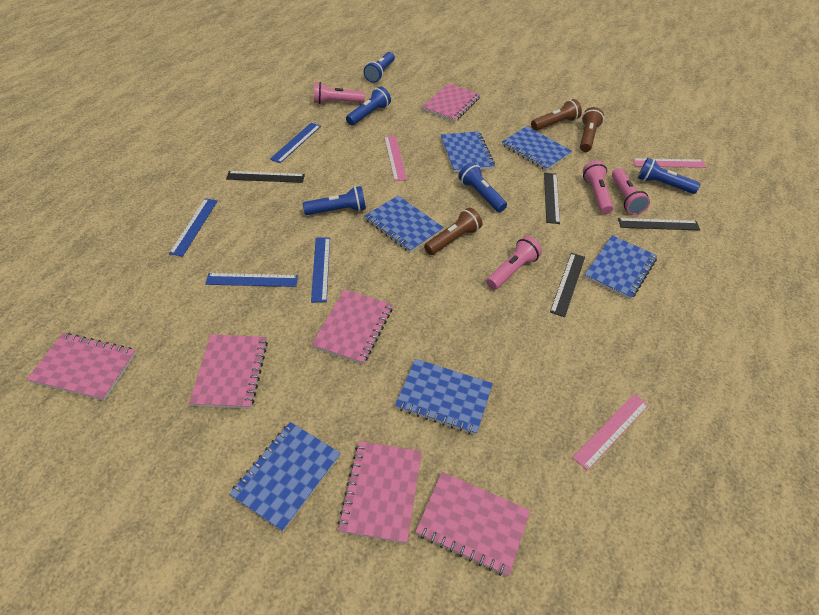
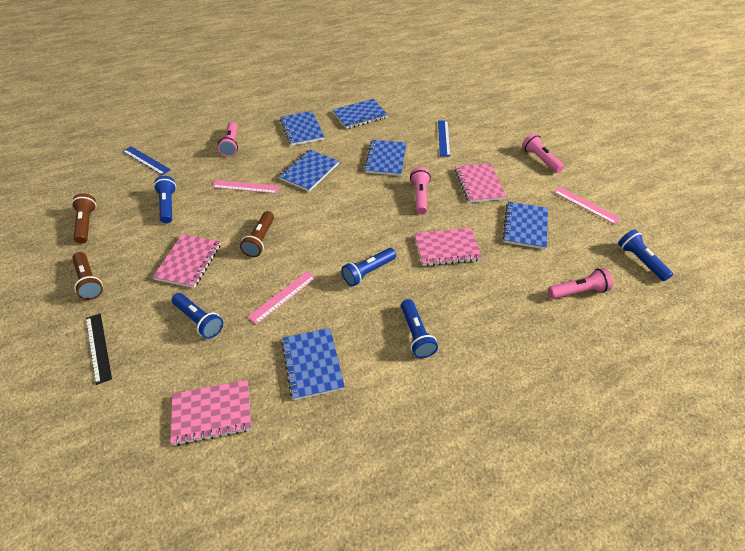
black ruler: 4 -> 1
blue ruler: 4 -> 2
pink notebook: 6 -> 4

